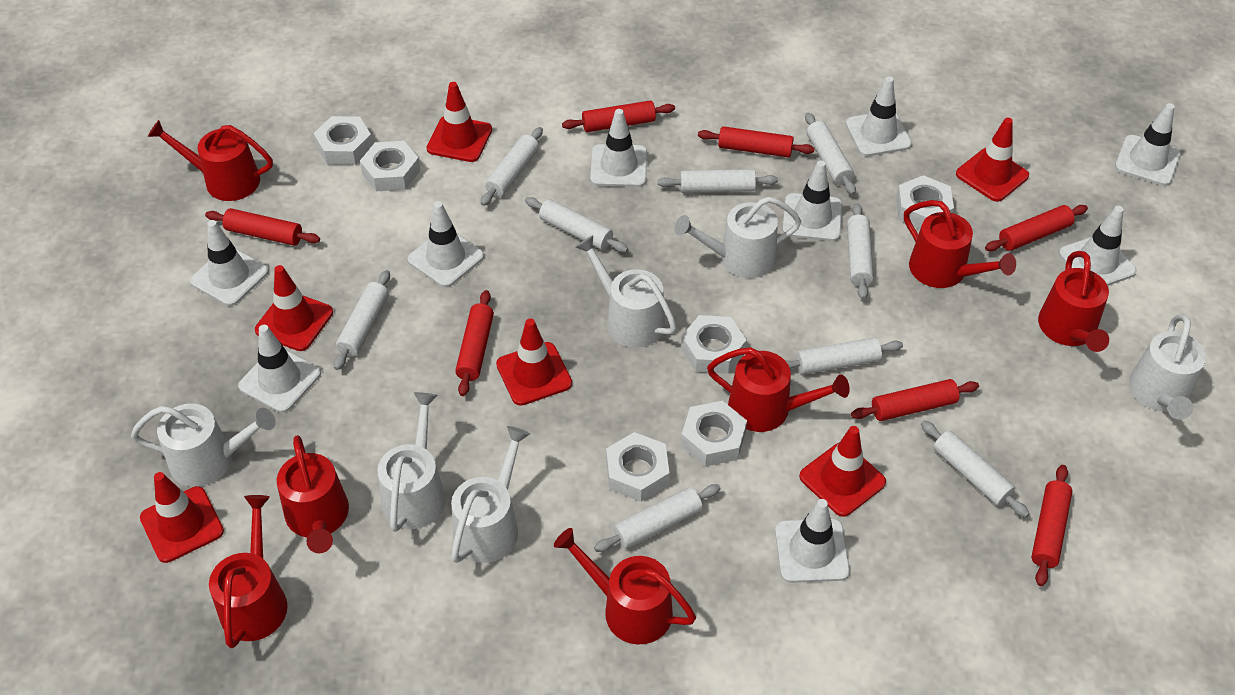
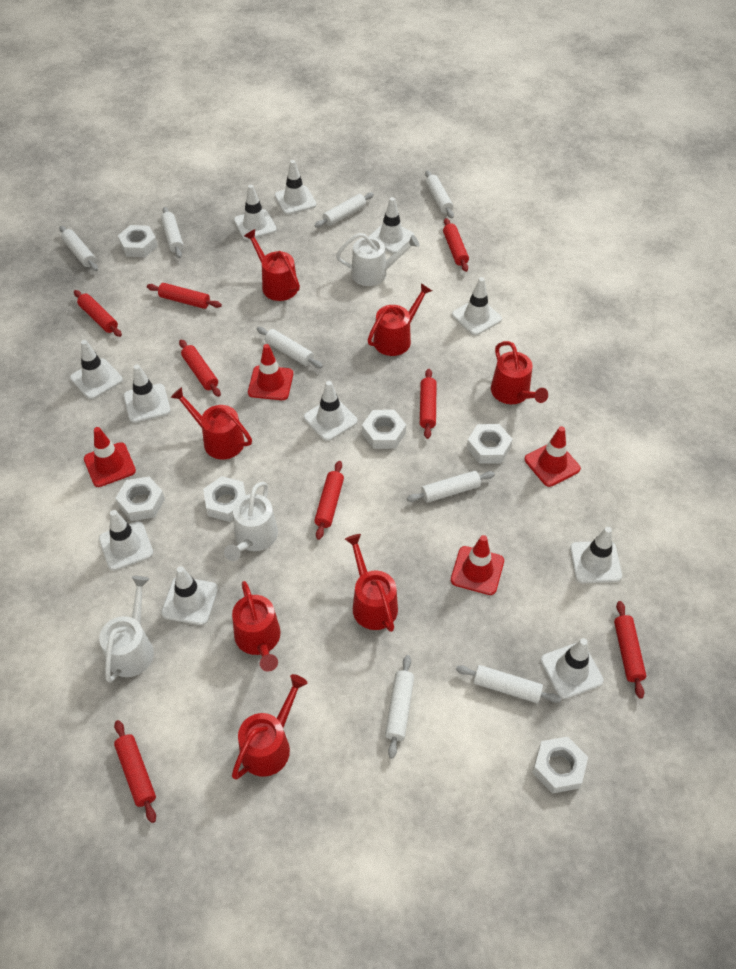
red rolling pin: 7 -> 8
red traffic cone: 6 -> 4
white rolling pin: 9 -> 8
white traffic cone: 9 -> 11
white watering can: 6 -> 3

